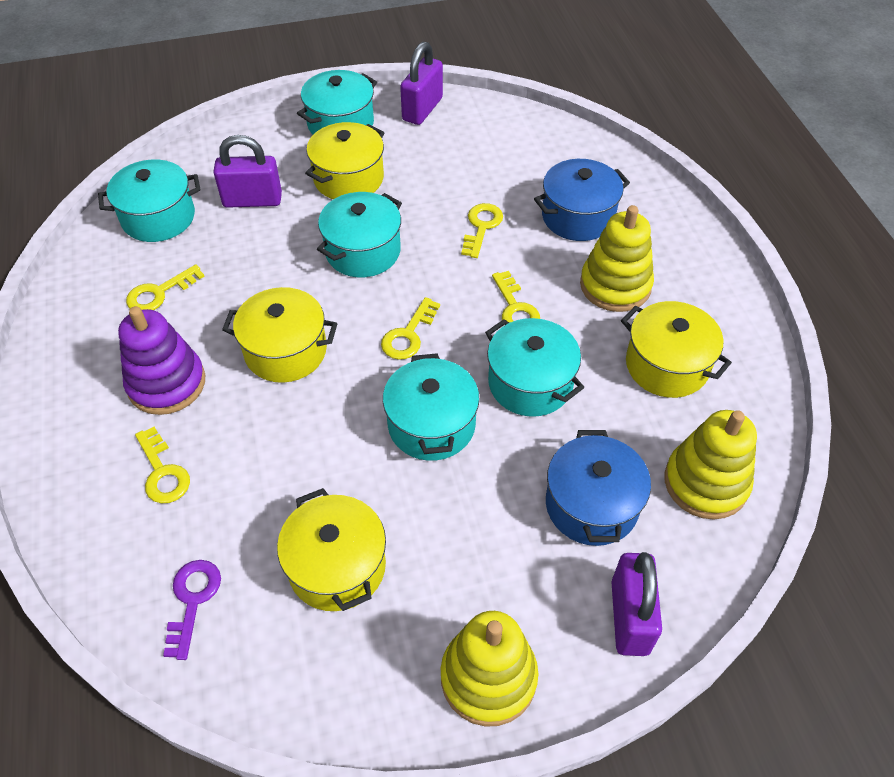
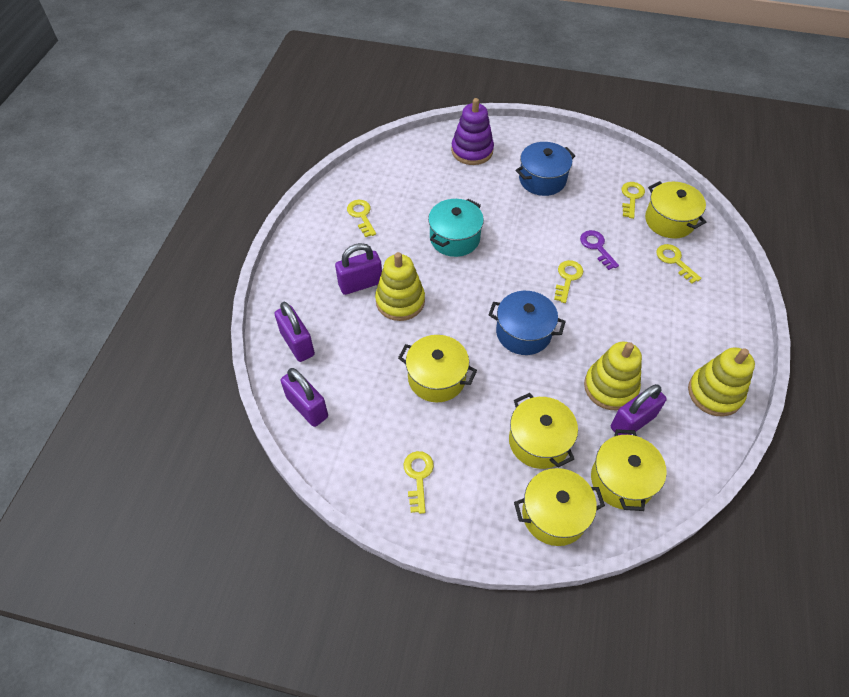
purple padlock: 3 -> 4
turquoise pot: 5 -> 1
yellow pot: 4 -> 5

